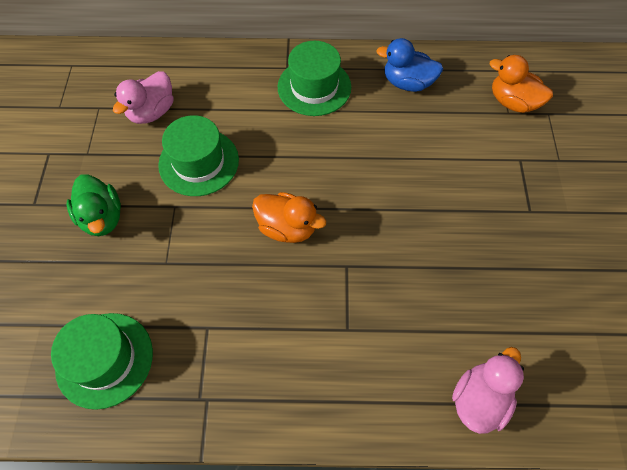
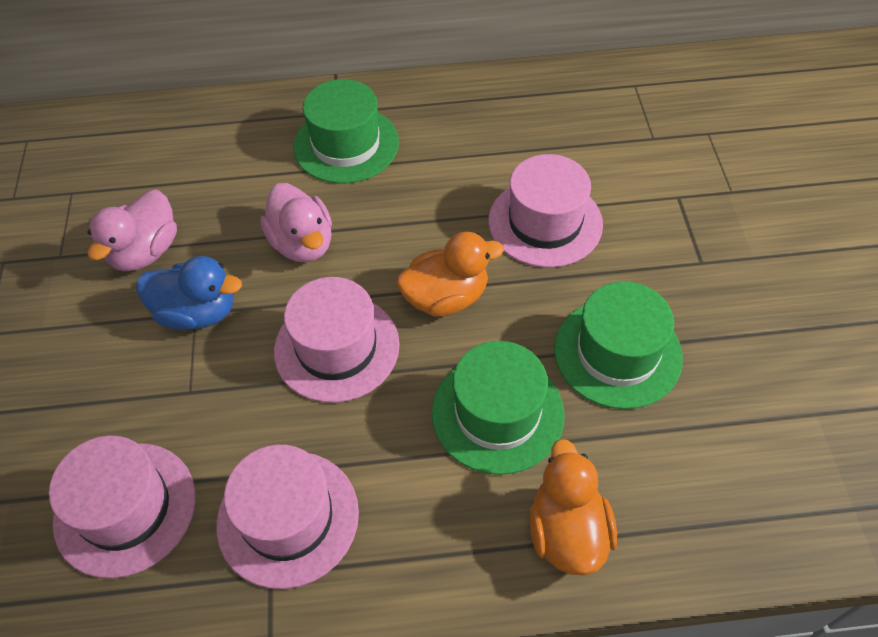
green duck: 1 -> 0
pink hat: 0 -> 4

